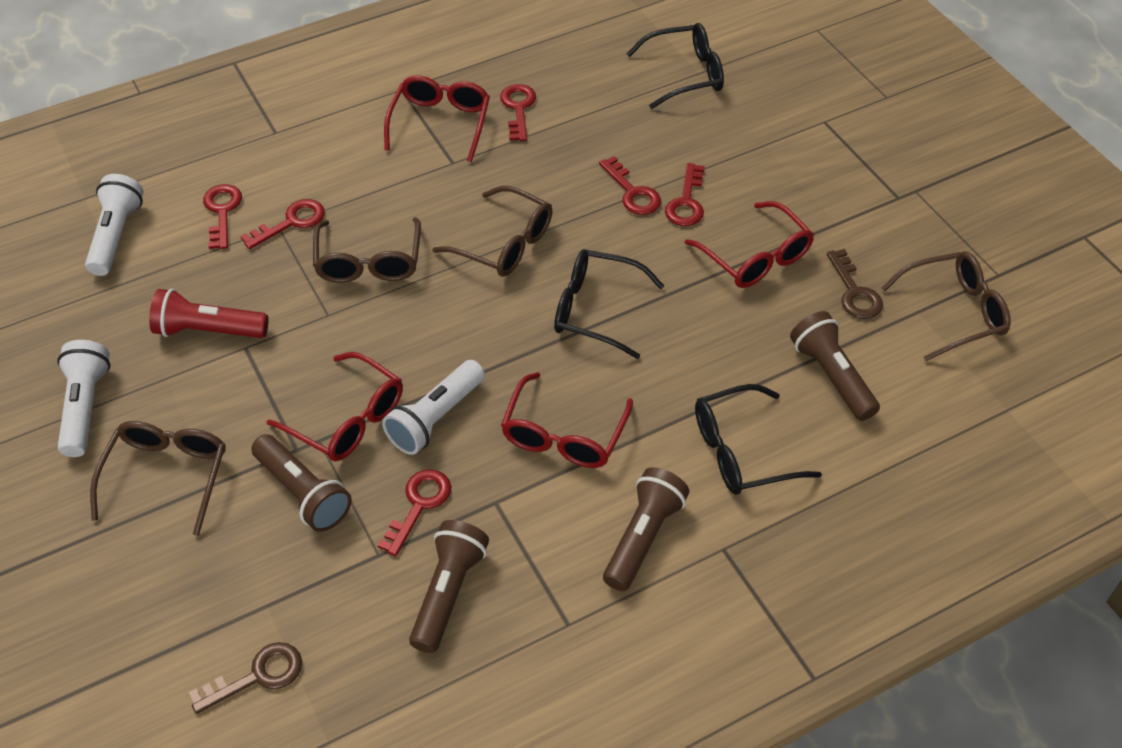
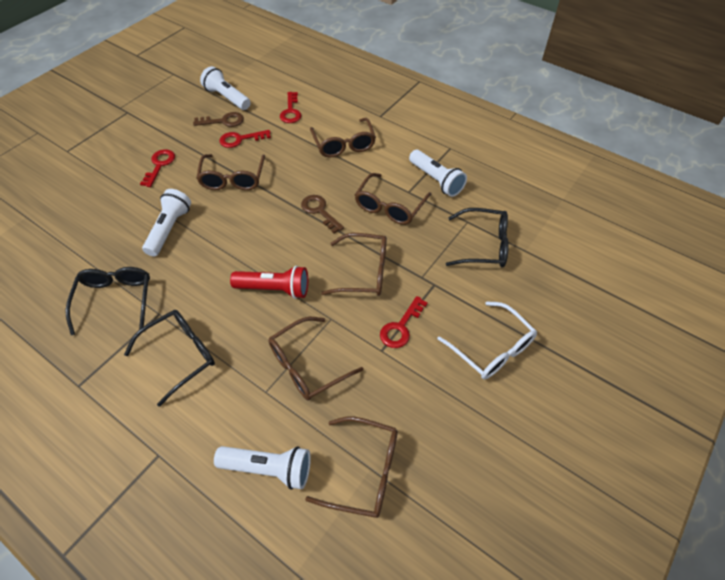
brown flashlight: 4 -> 0
brown glasses: 4 -> 6
red glasses: 4 -> 0
red key: 6 -> 4
white flashlight: 3 -> 4
white glasses: 0 -> 1

